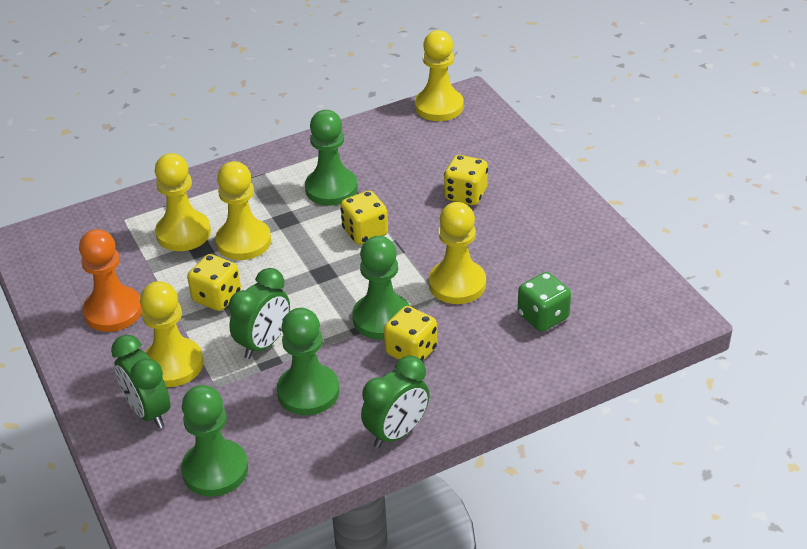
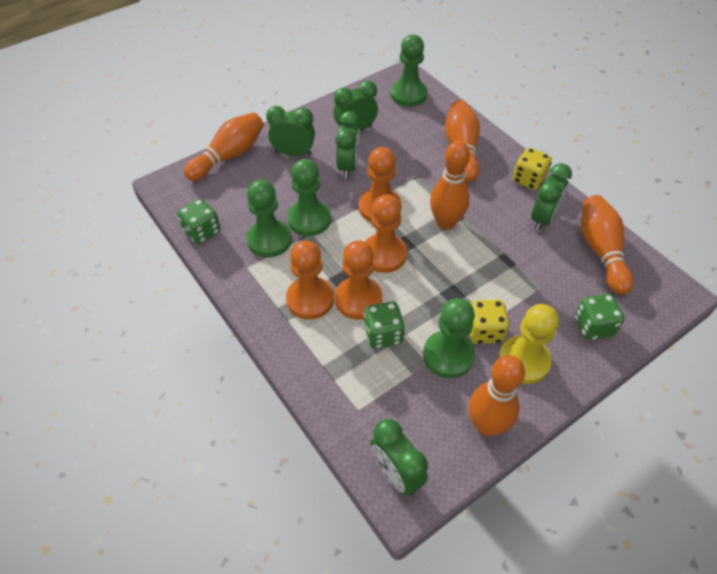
green clock: 3 -> 5
green dice: 1 -> 3
orange bowling pin: 0 -> 5
orange pawn: 1 -> 4
yellow dice: 4 -> 2
yellow pawn: 5 -> 1

